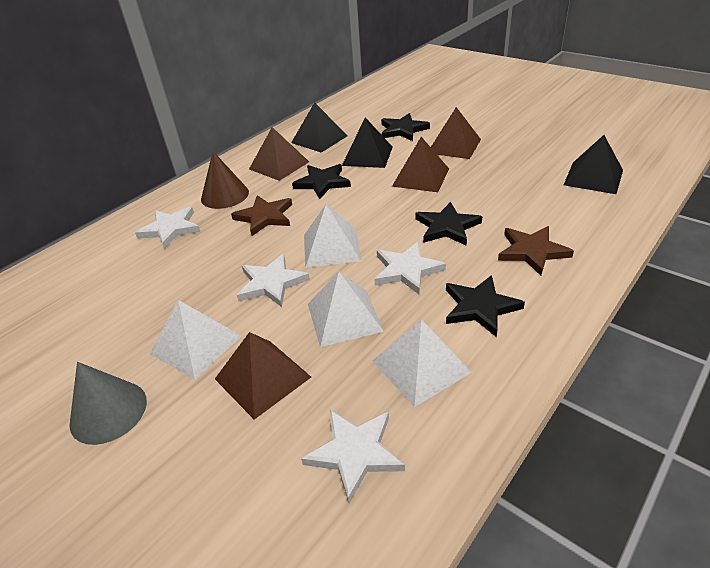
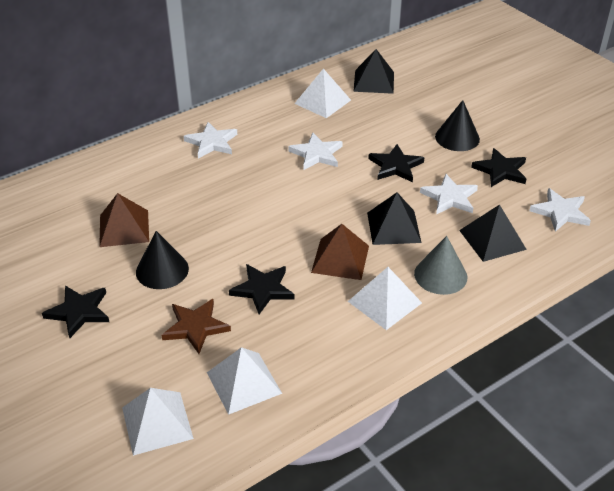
black cone: 0 -> 2
brown cone: 1 -> 0
brown pyramid: 4 -> 2
brown star: 2 -> 1

